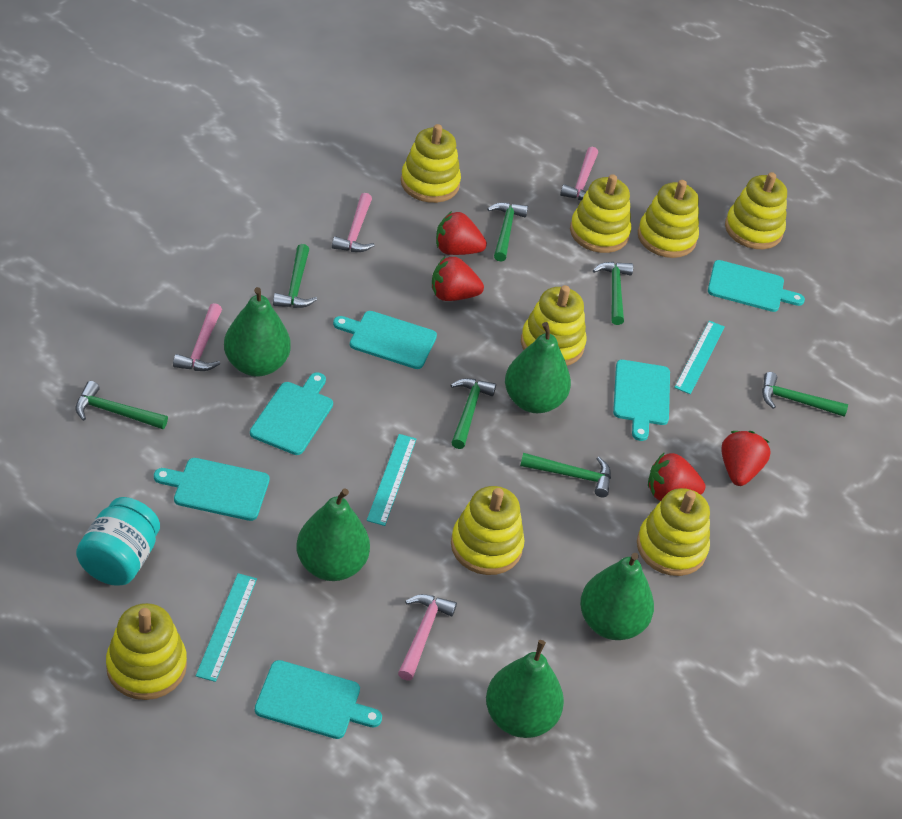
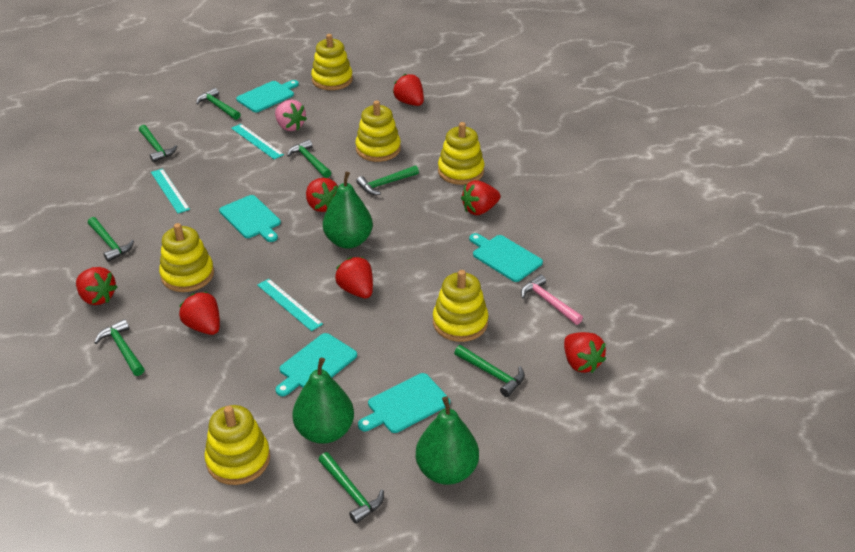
green hammer: 7 -> 8
green pear: 5 -> 3
pink hammer: 4 -> 1
pink strawberry: 0 -> 1
red strawberry: 4 -> 7
turquoise cutting board: 6 -> 5
turquoise jar: 1 -> 0
yellow stacking toy: 8 -> 6

